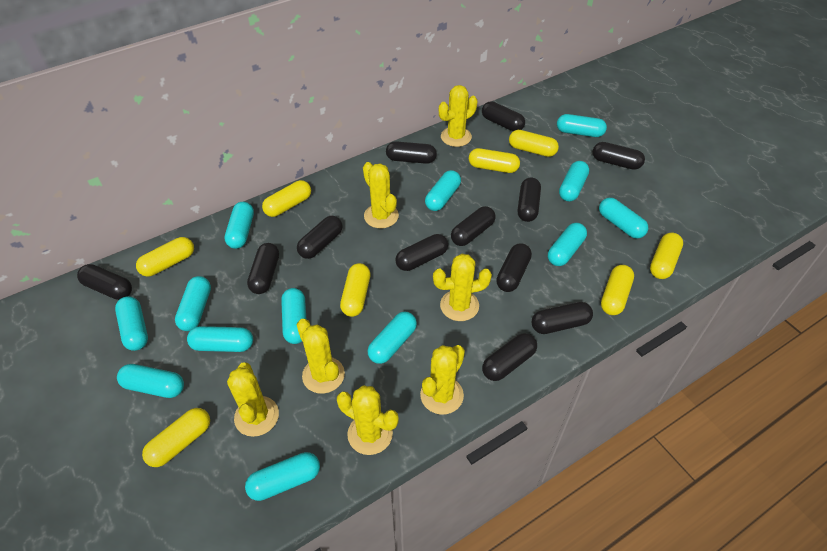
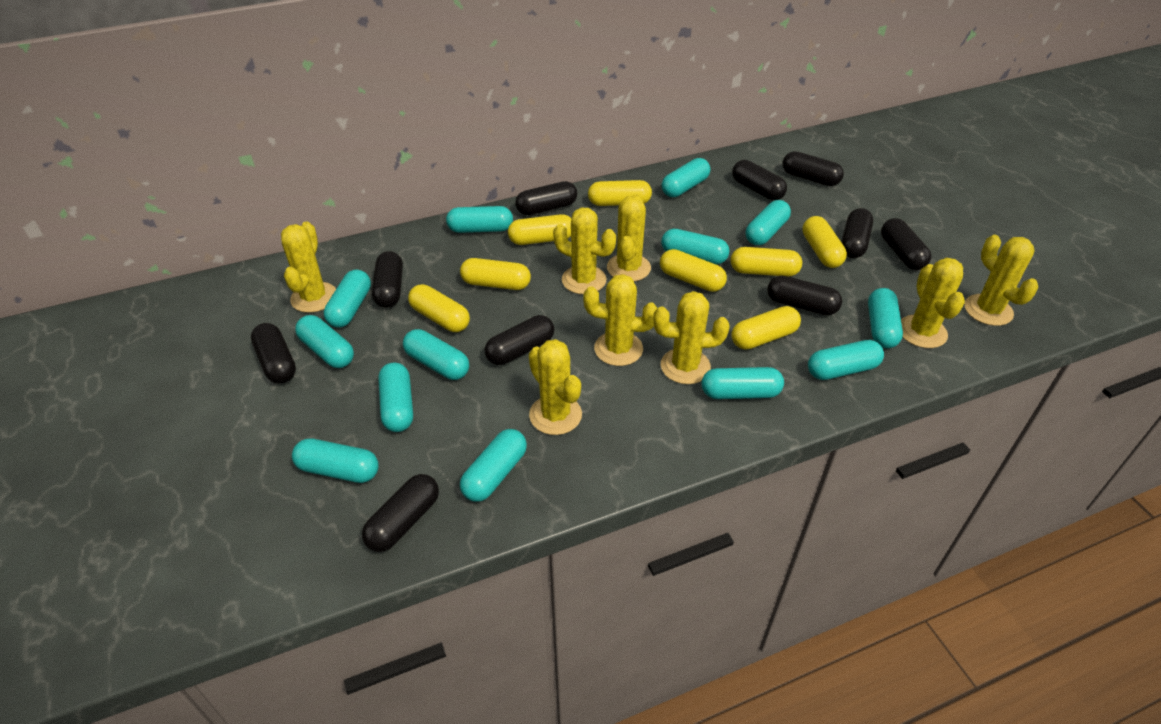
black capsule: 12 -> 10
yellow cactus: 7 -> 8

